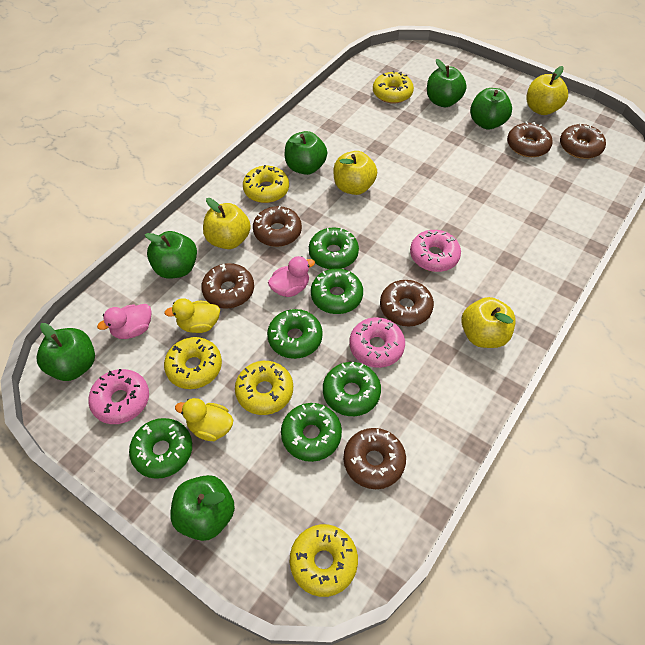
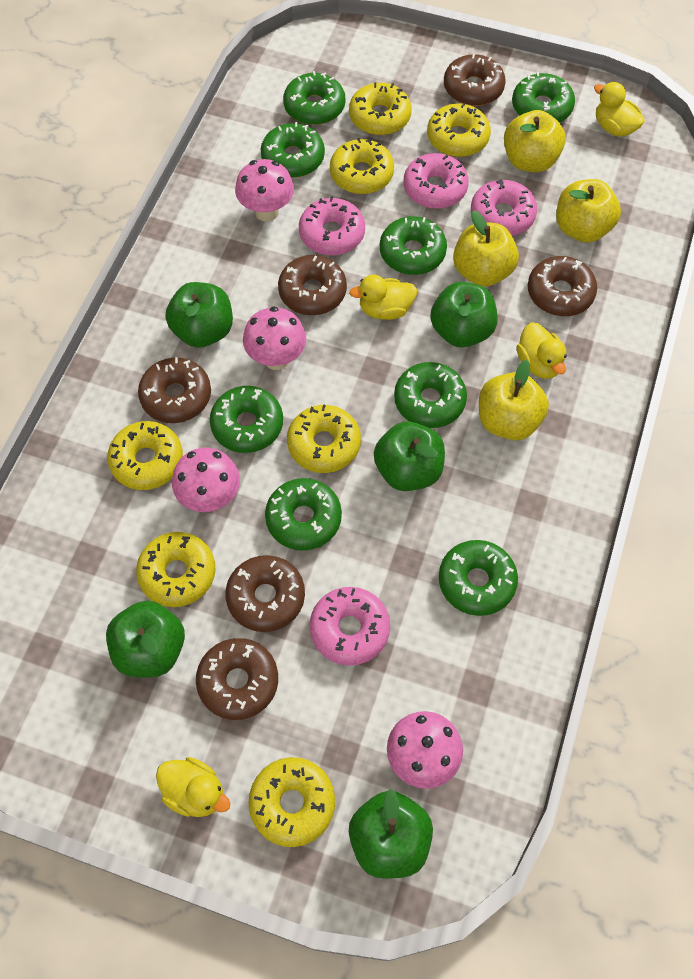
green apple: 6 -> 5
green donut: 6 -> 8
pink donut: 3 -> 4
pink duck: 2 -> 0
pink mushroom: 0 -> 4
yellow donut: 5 -> 7
yellow duck: 2 -> 4

